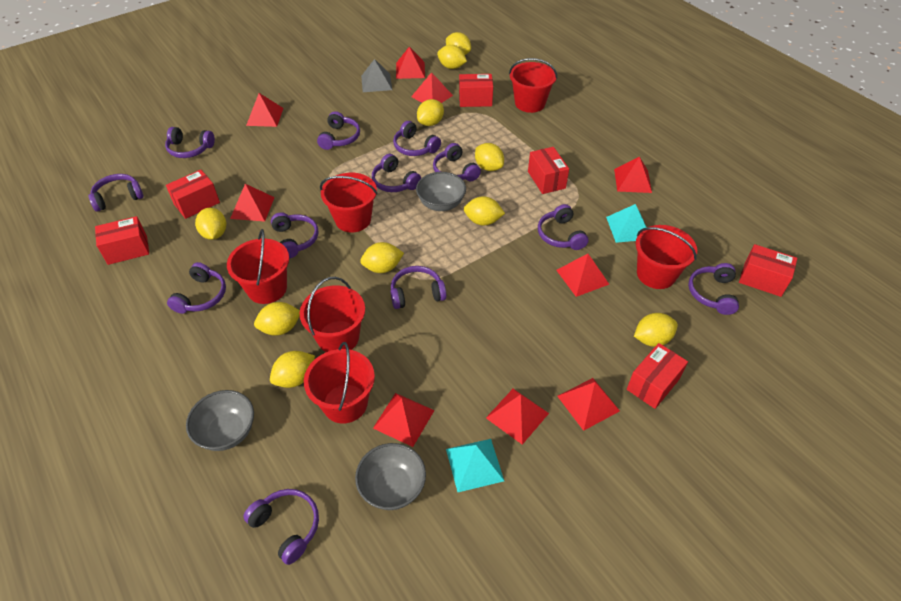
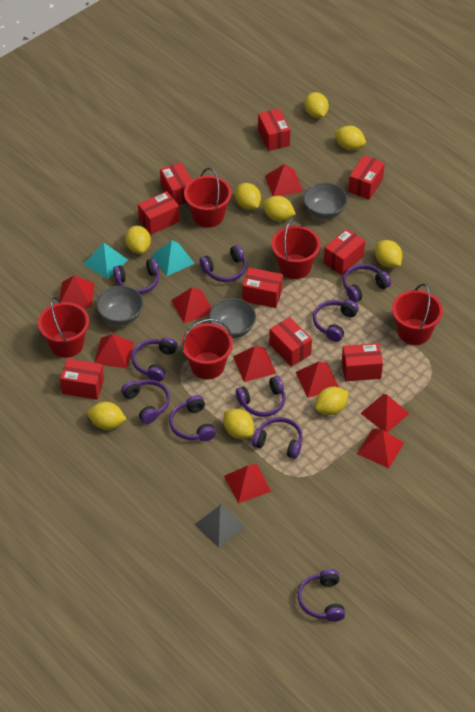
purple headphones: 12 -> 10
red box: 6 -> 9
red bucket: 6 -> 5
yellow lemon: 10 -> 9

